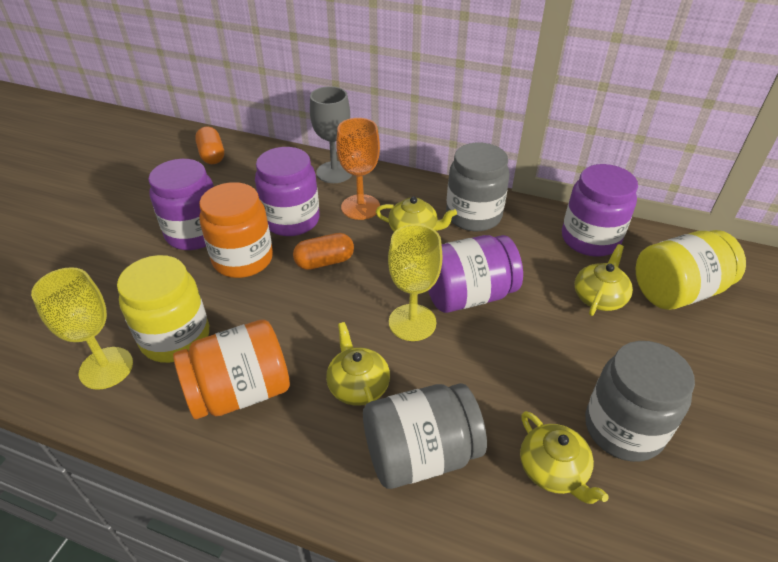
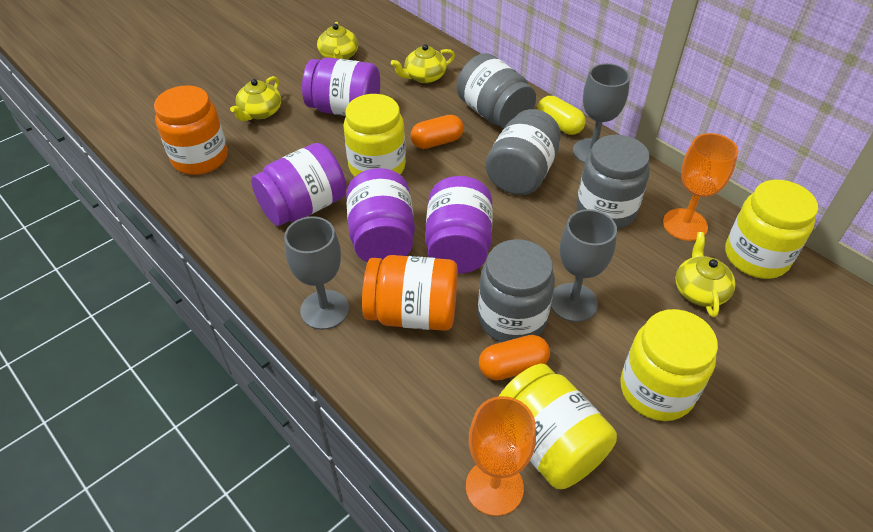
grey goblet: 1 -> 3
grey jar: 3 -> 4
orange goblet: 1 -> 2
yellow capsule: 0 -> 1
yellow goblet: 2 -> 0
yellow jar: 2 -> 4

